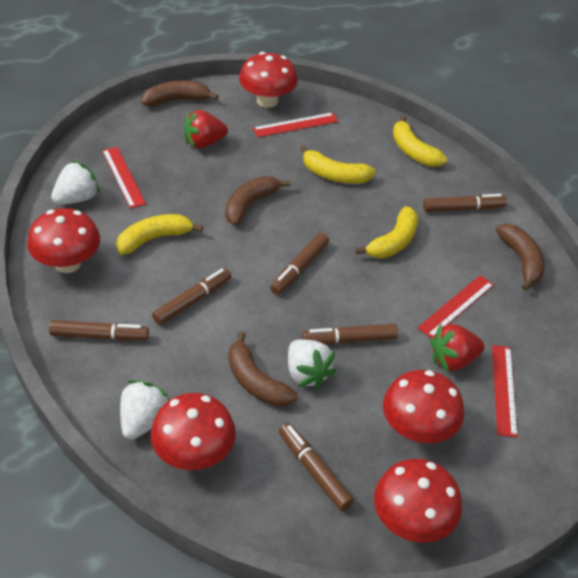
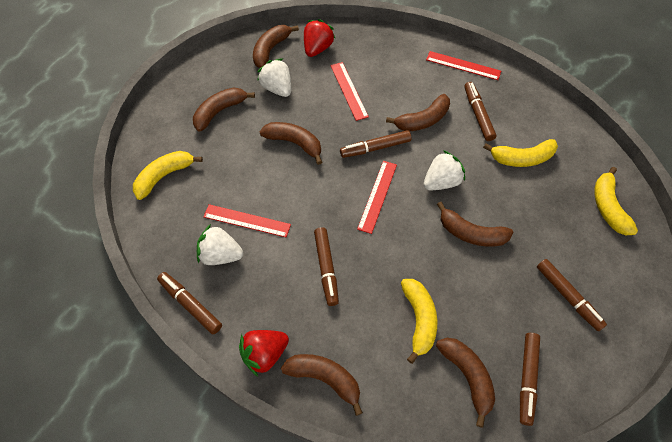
brown banana: 4 -> 7
red mushroom: 5 -> 0

